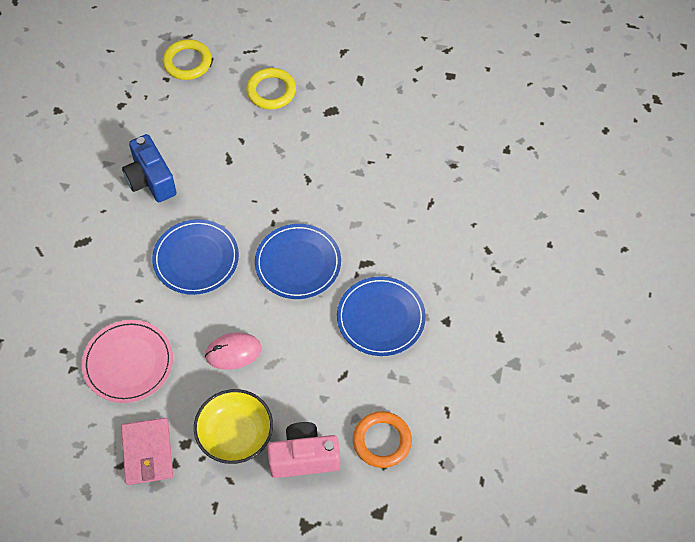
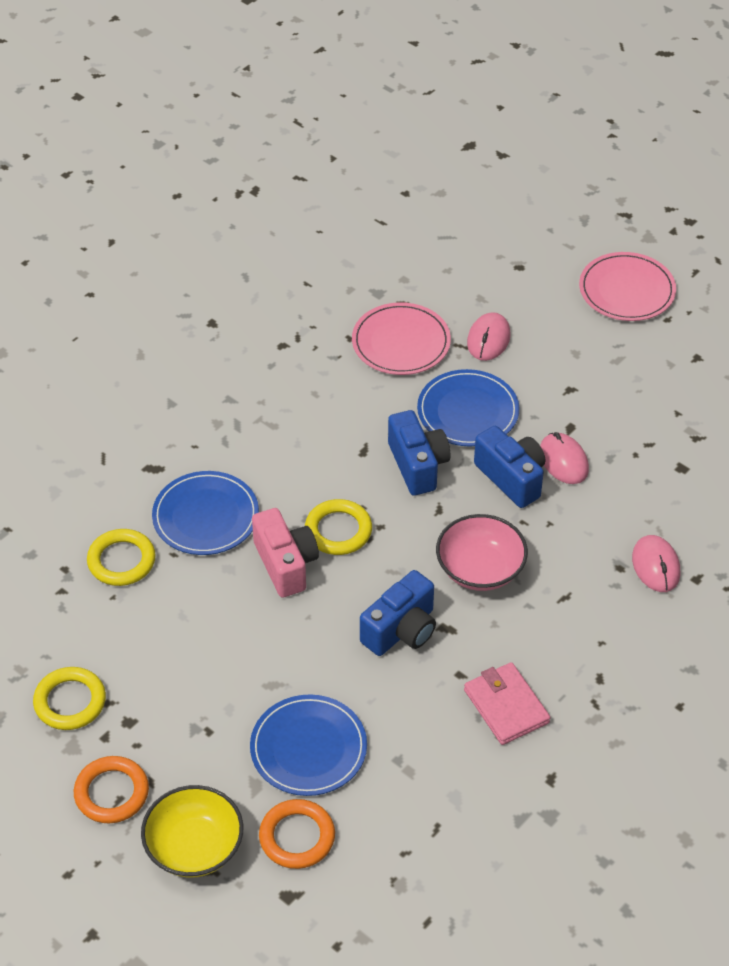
blue camera: 1 -> 3
orange ring: 1 -> 2
pink bowl: 0 -> 1
pink mouse: 1 -> 3
pink plate: 1 -> 2
yellow ring: 2 -> 3

